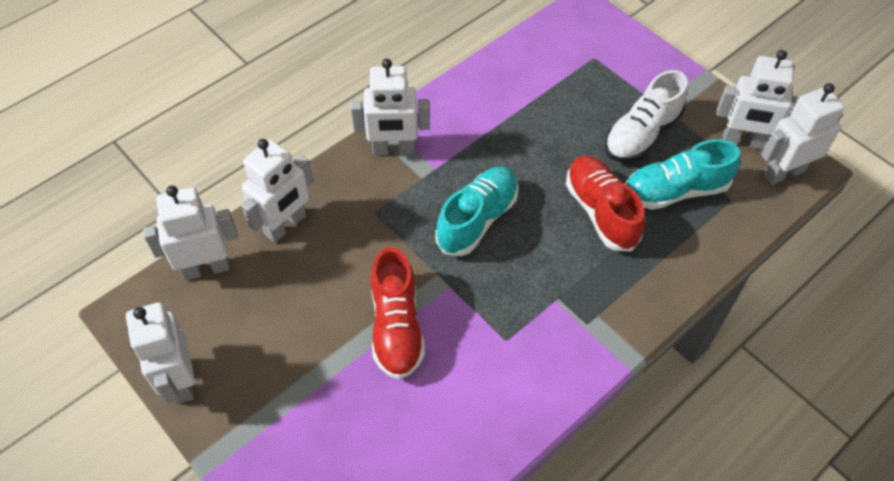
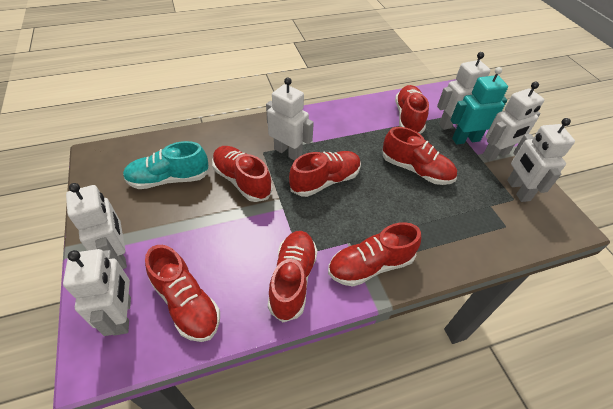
red shoe: 2 -> 7
turquoise robot: 0 -> 1
turquoise shoe: 2 -> 1
white shoe: 1 -> 0

